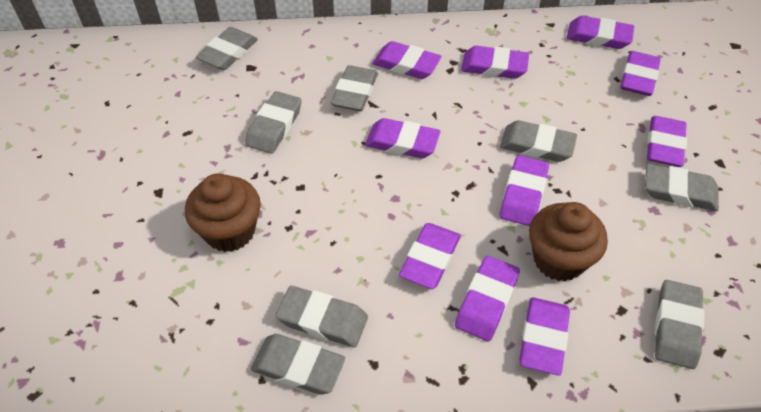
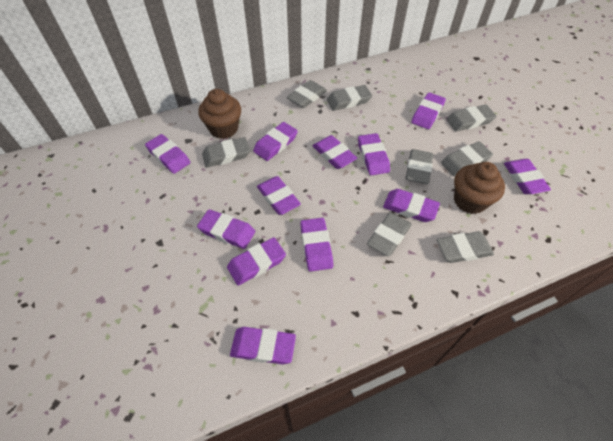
purple eraser: 10 -> 12

